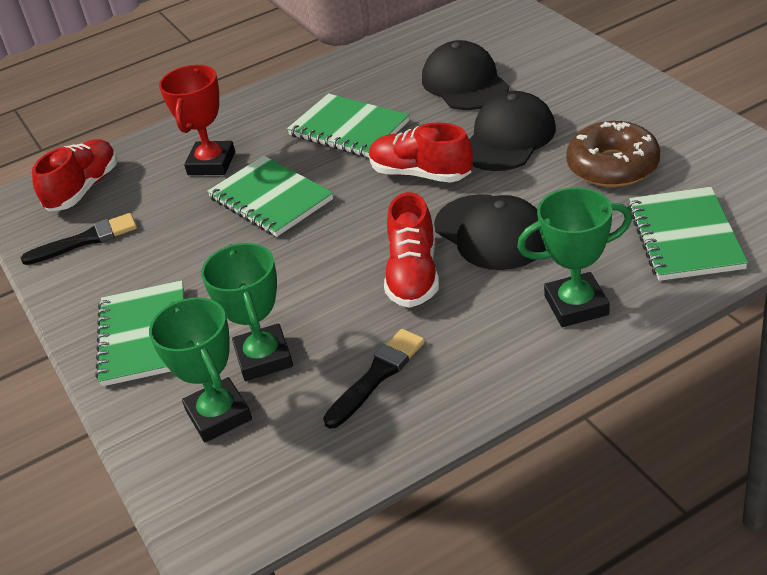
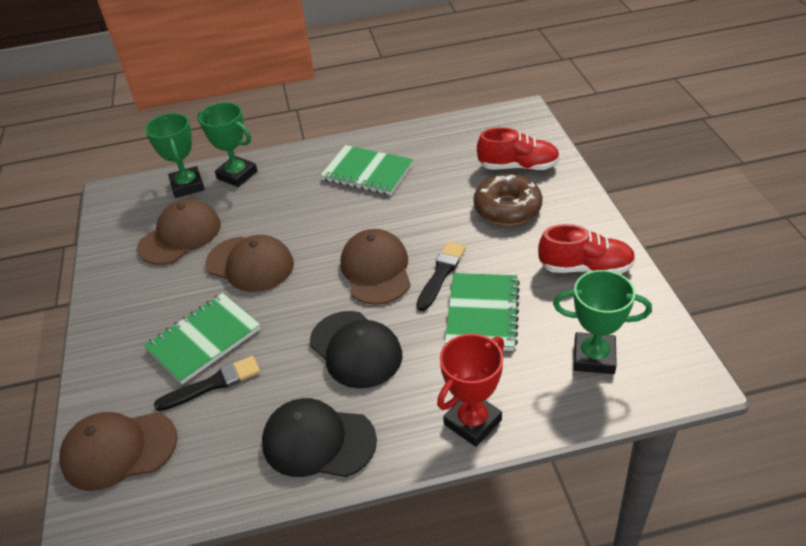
black cap: 3 -> 2
brown cap: 0 -> 4
green notebook: 4 -> 3
red shoe: 3 -> 2

